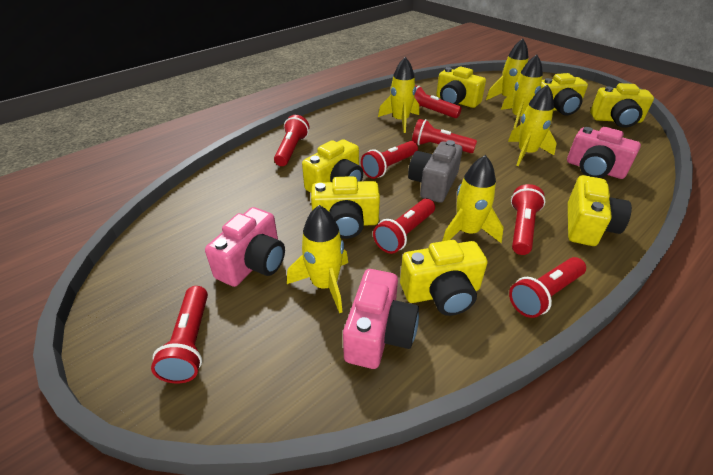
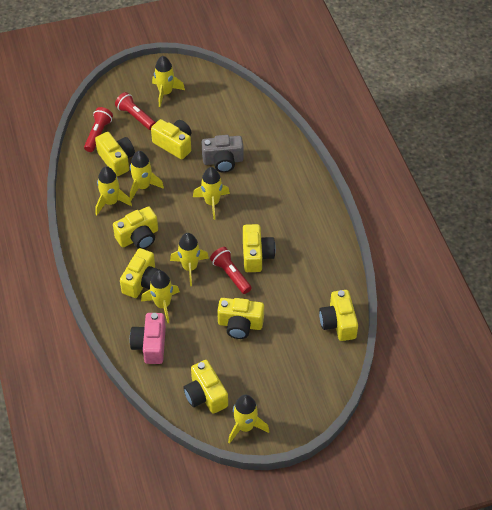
pink camera: 3 -> 1
red flashlight: 8 -> 3
yellow camera: 7 -> 8
yellow rocket: 6 -> 7

